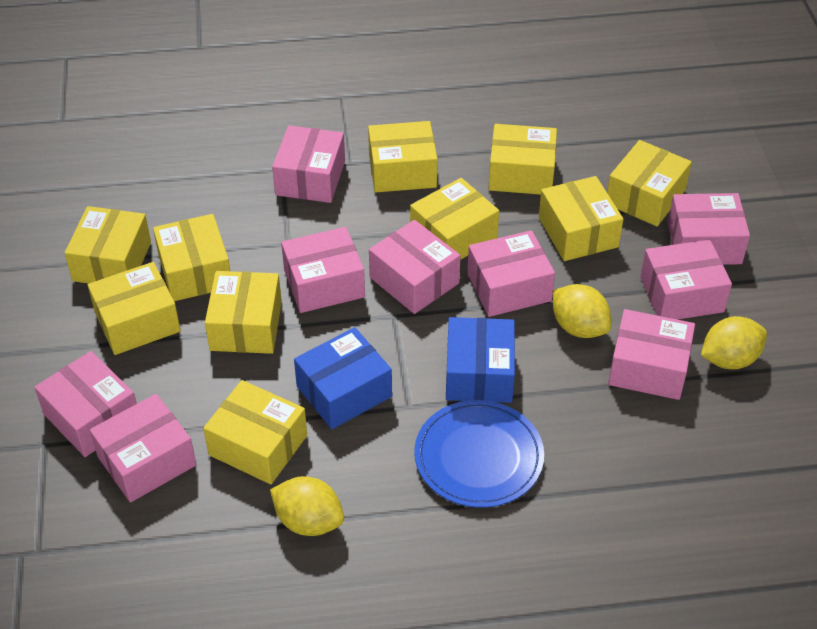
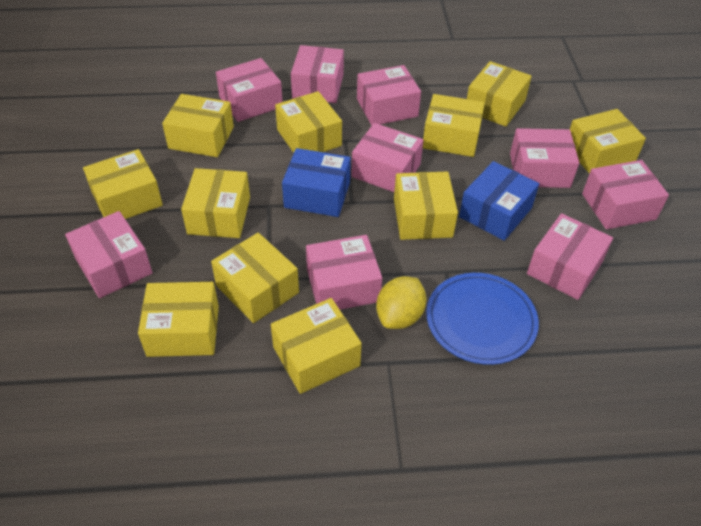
yellow box: 10 -> 11
yellow lemon: 3 -> 1

